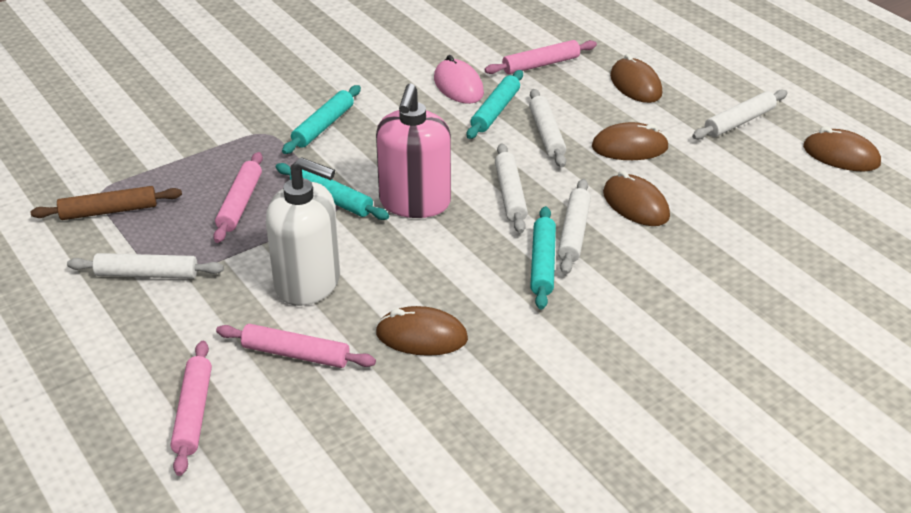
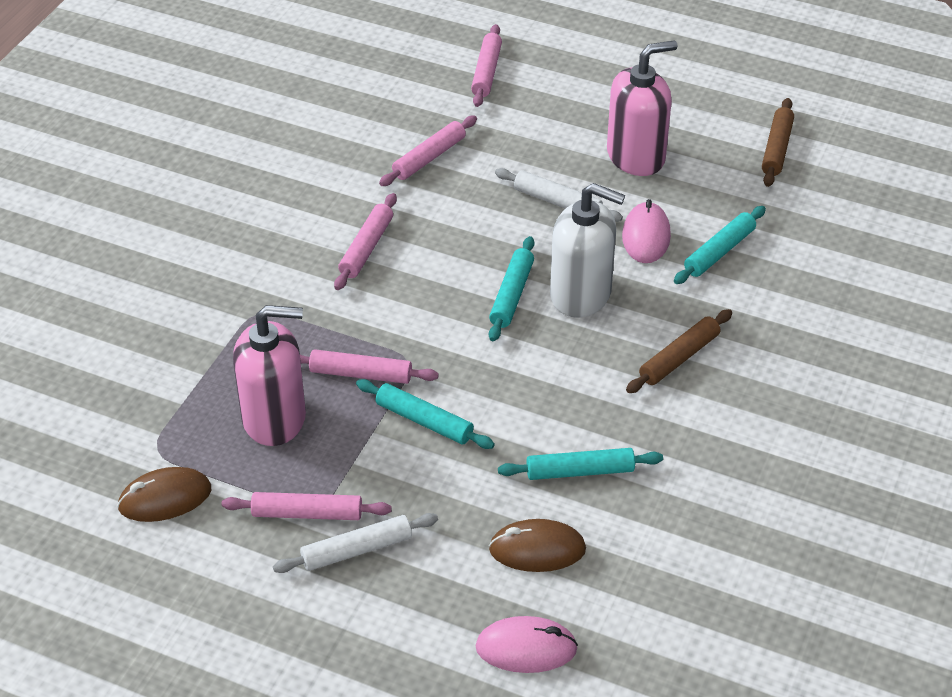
brown mouse: 5 -> 2
brown rolling pin: 1 -> 2
pink mouse: 1 -> 2
pink rolling pin: 4 -> 5
pink soap dispenser: 1 -> 2
white rolling pin: 5 -> 2

